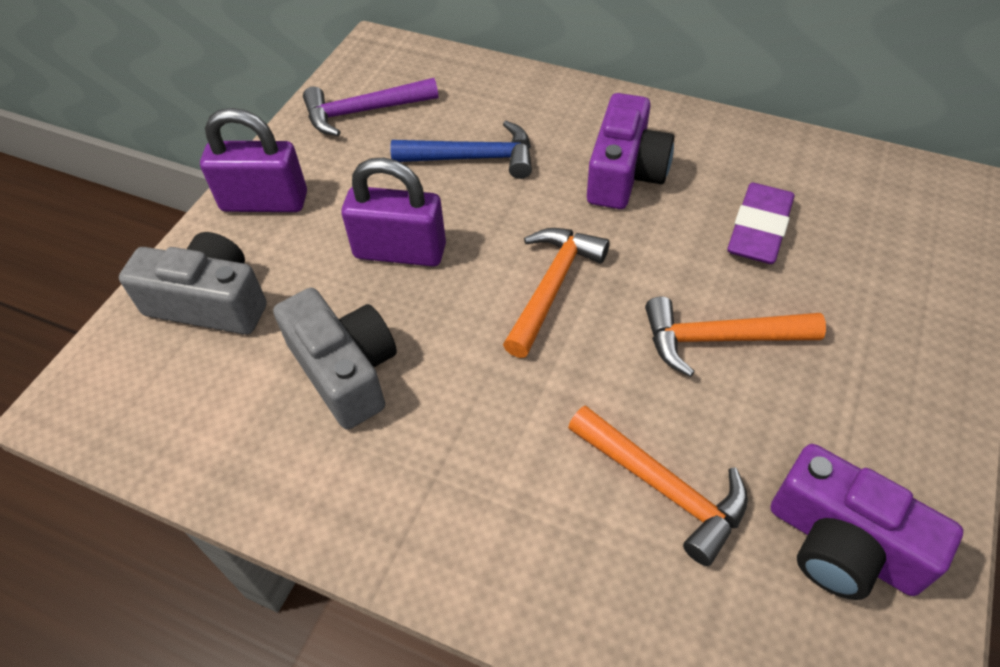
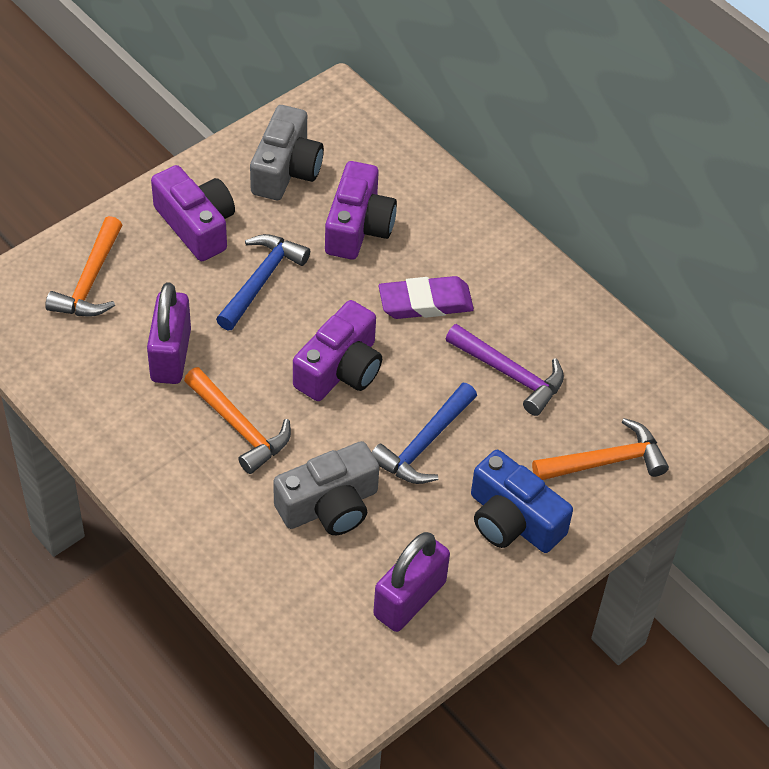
blue camera: 0 -> 1
blue hammer: 1 -> 2
purple camera: 2 -> 3

